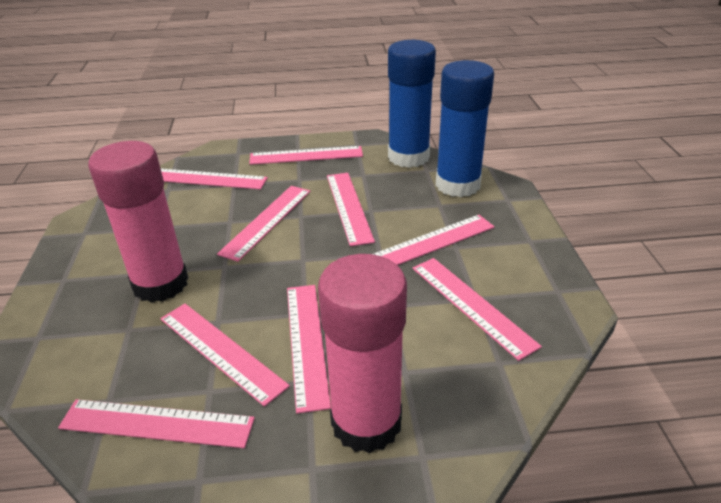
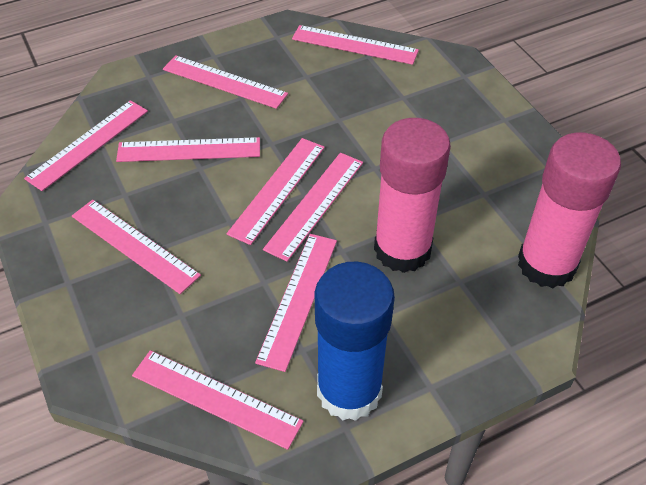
blue glue stick: 2 -> 1

